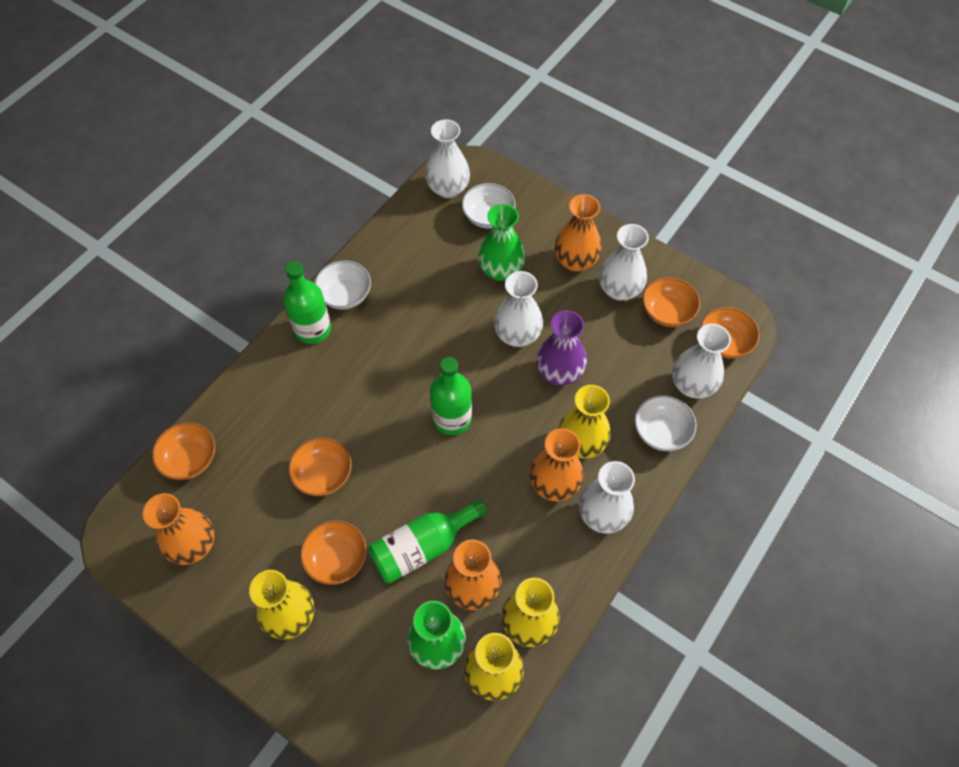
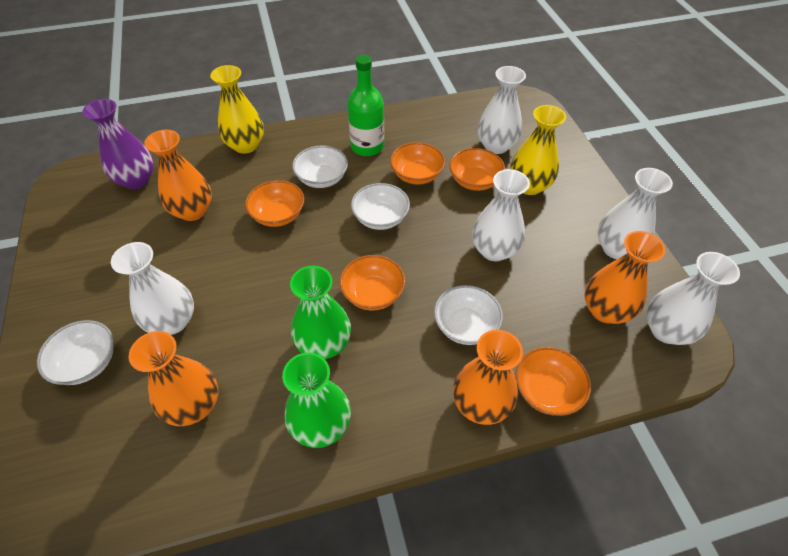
green bottle: 3 -> 1
white bowl: 3 -> 4
yellow vase: 4 -> 2

